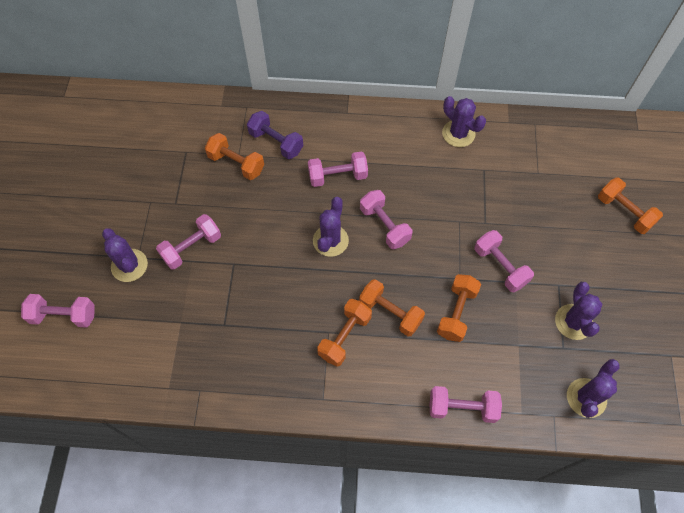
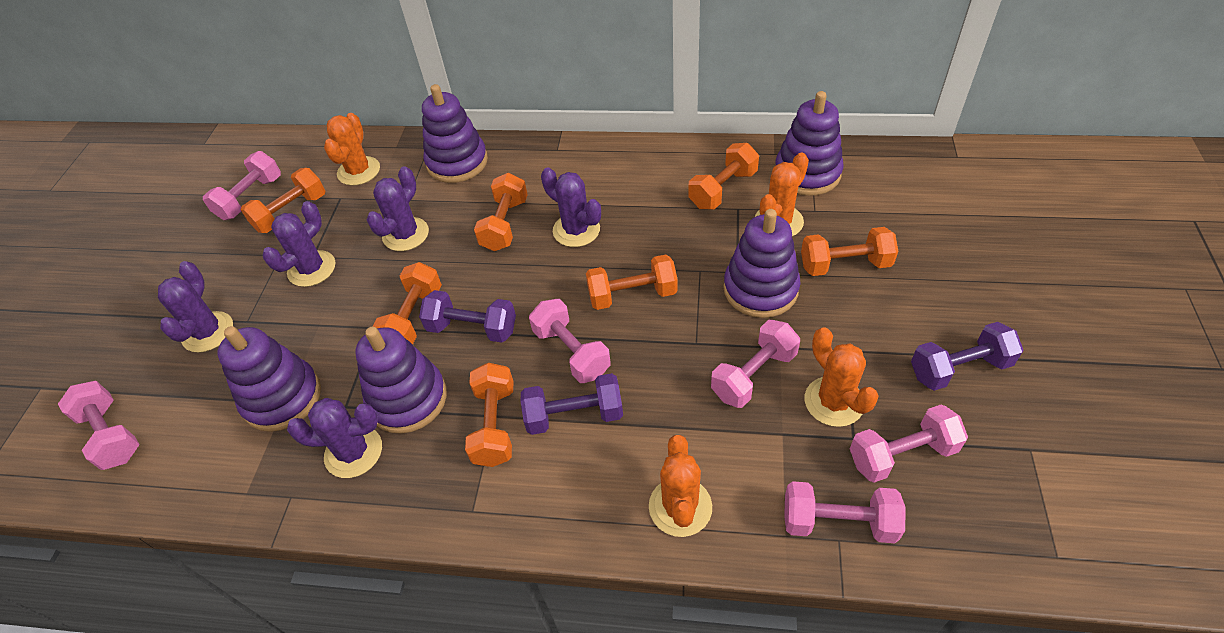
orange cactus: 0 -> 4
orange dumbbell: 5 -> 7
purple dumbbell: 1 -> 3
purple stacking toy: 0 -> 5

